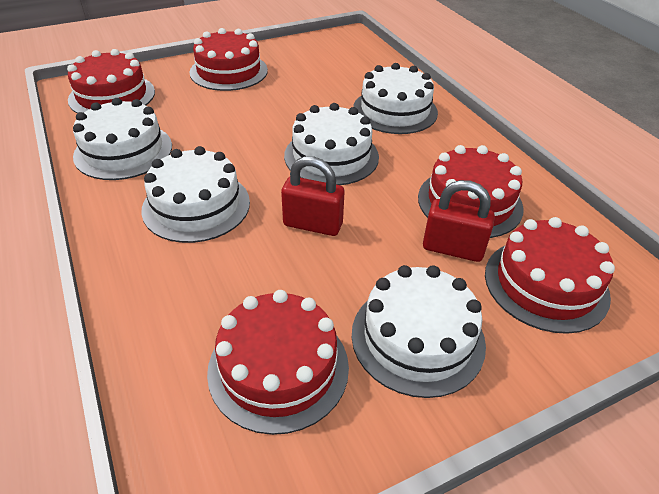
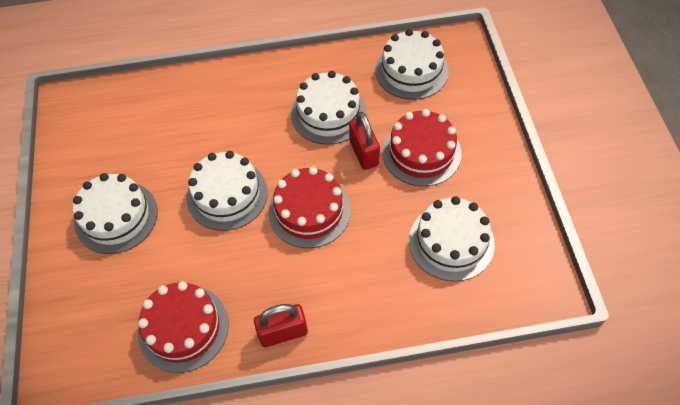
red cake: 5 -> 3

